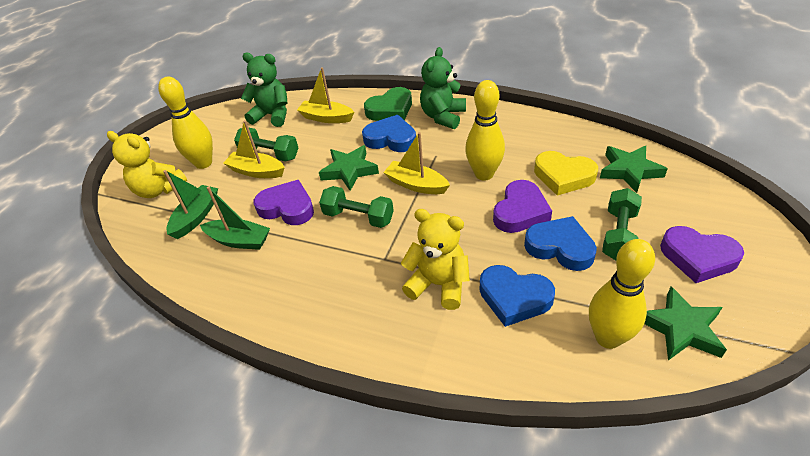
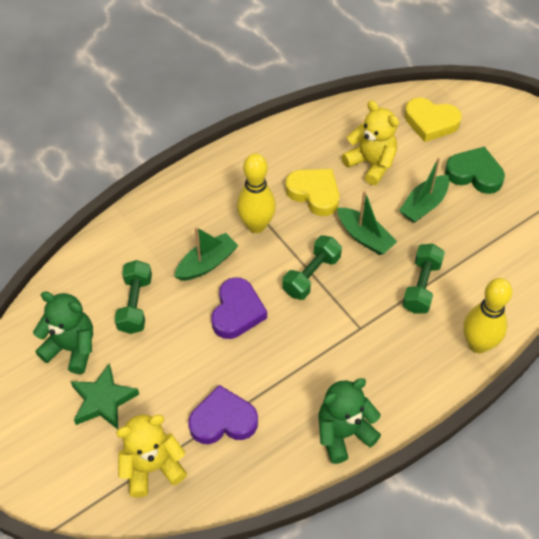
blue heart: 3 -> 0
green boat: 2 -> 3
green star: 3 -> 1
purple heart: 3 -> 2
yellow boat: 3 -> 0
yellow bowling pin: 3 -> 2
yellow heart: 1 -> 2

